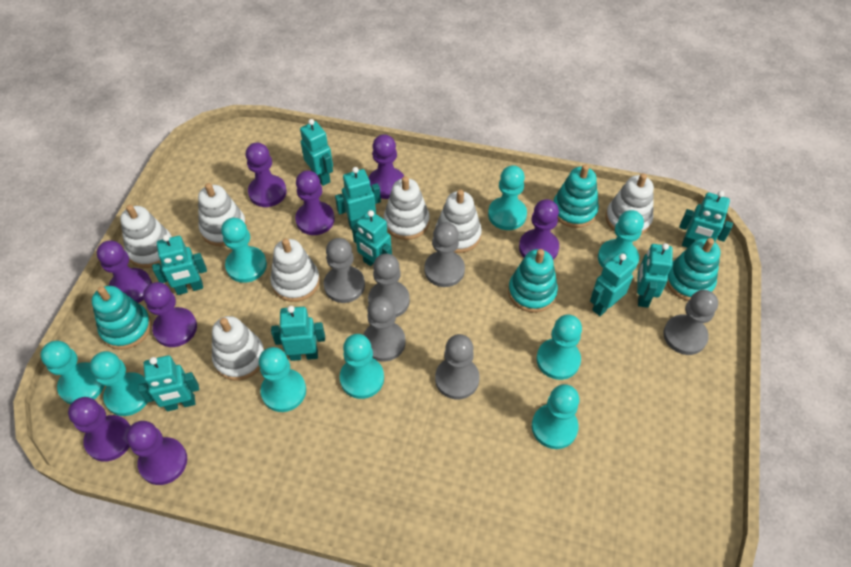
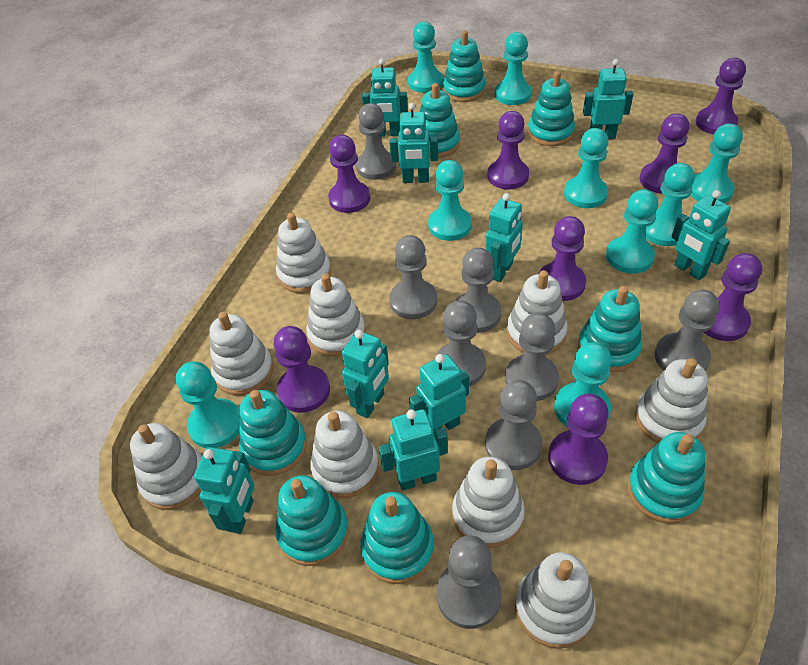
grey pawn: 6 -> 8
turquoise stacking toy: 4 -> 8
white stacking toy: 7 -> 9

